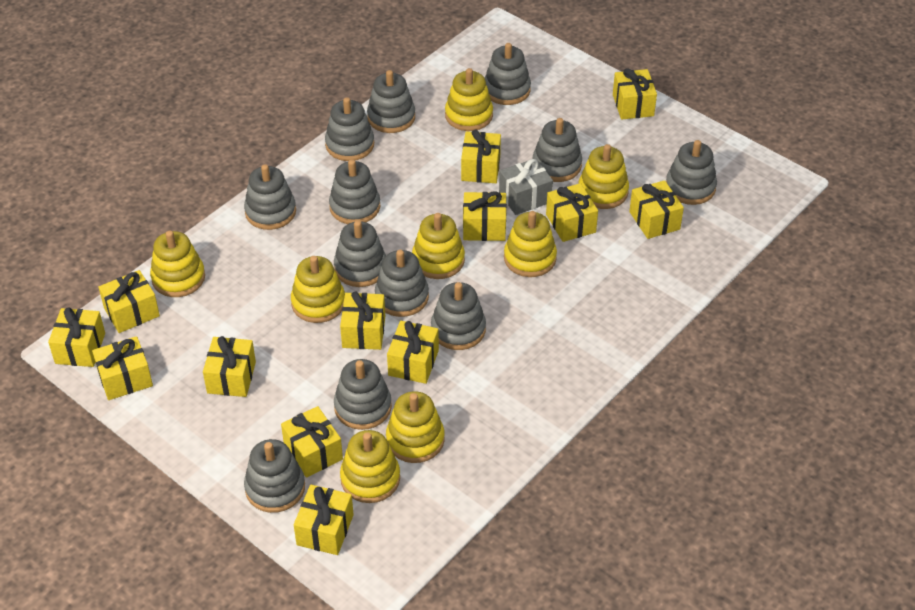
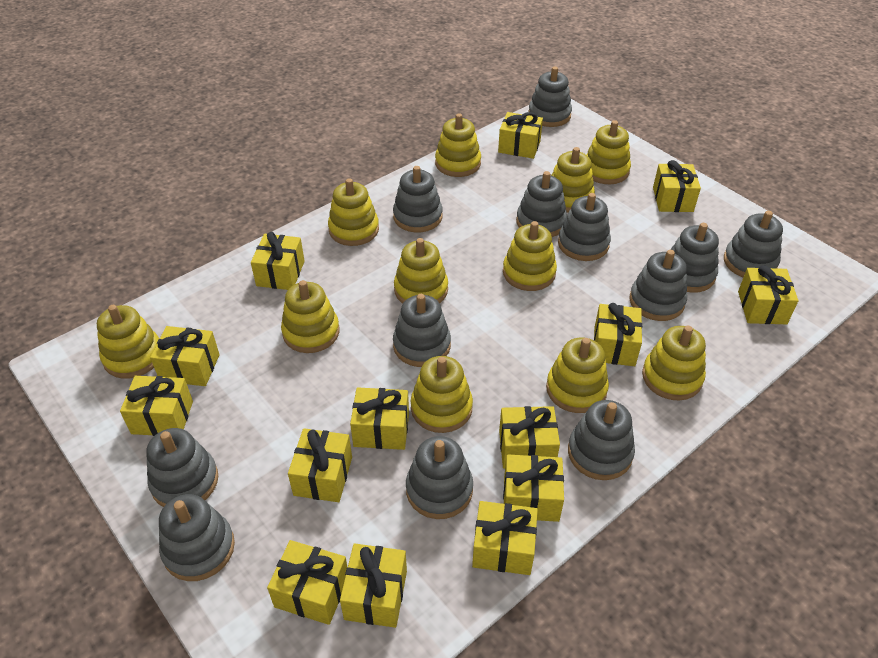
grey gift: 1 -> 0
yellow gift: 13 -> 14
yellow stacking toy: 8 -> 11

